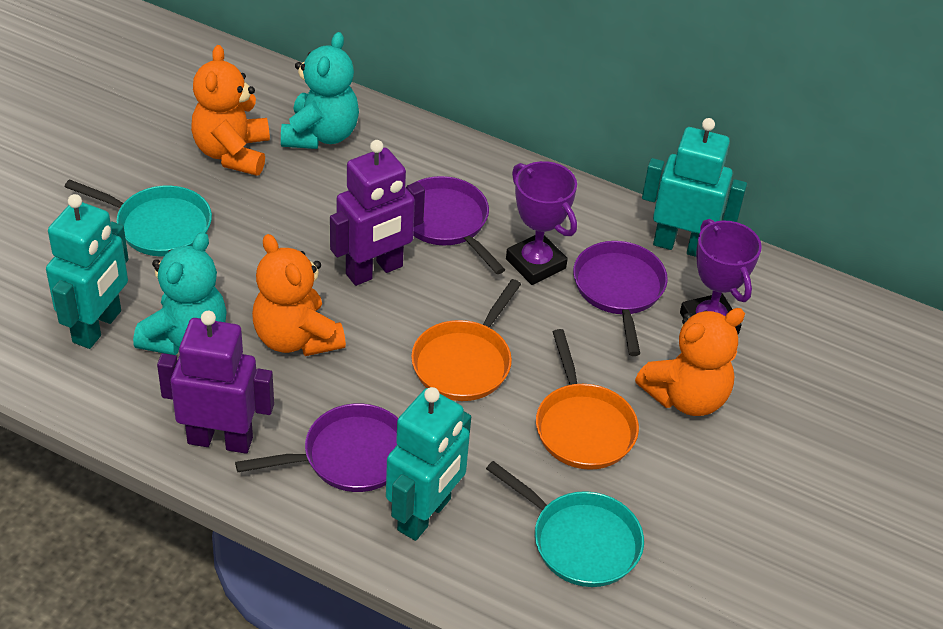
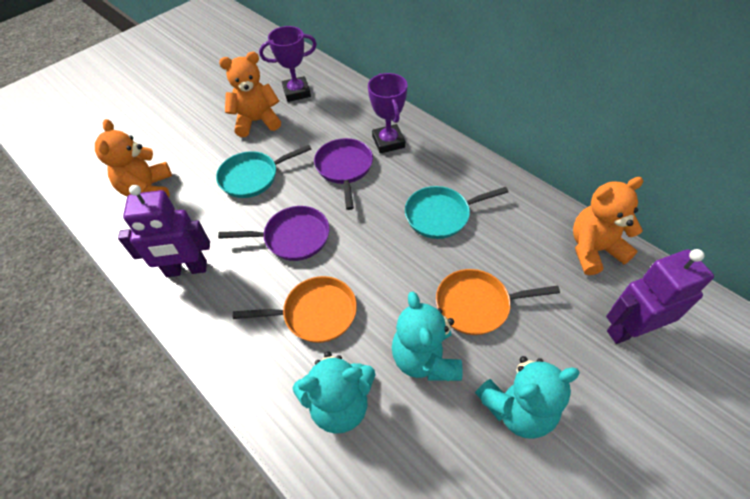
purple pan: 3 -> 2
turquoise robot: 3 -> 0
turquoise teddy bear: 2 -> 3

